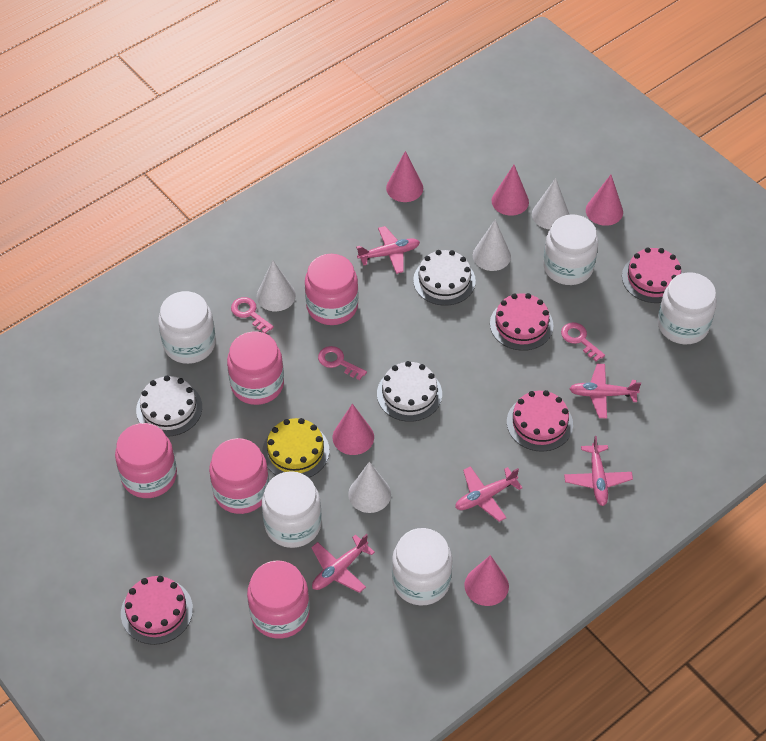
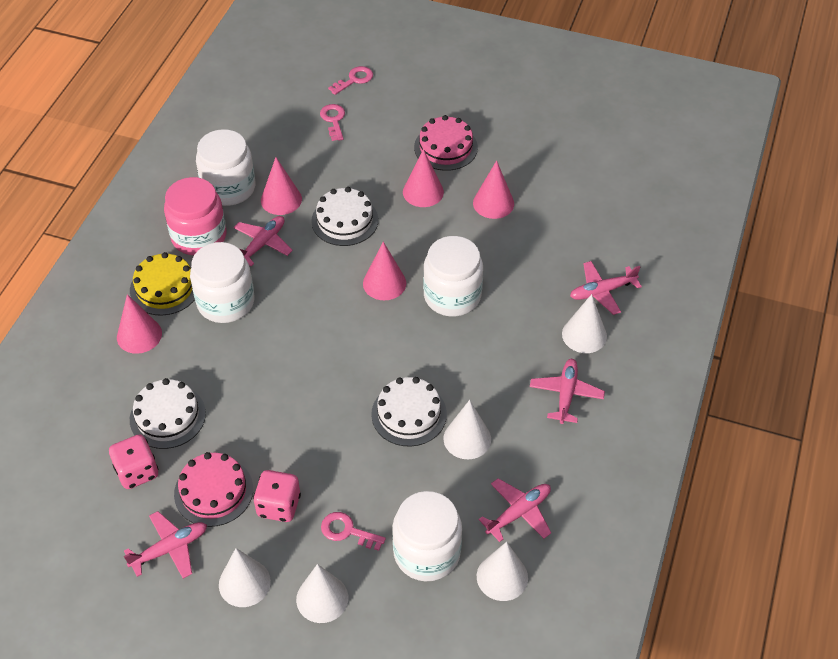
pink cake: 4 -> 2
pink dice: 0 -> 2
pink jar: 5 -> 1
white cone: 4 -> 5
white jar: 5 -> 4

